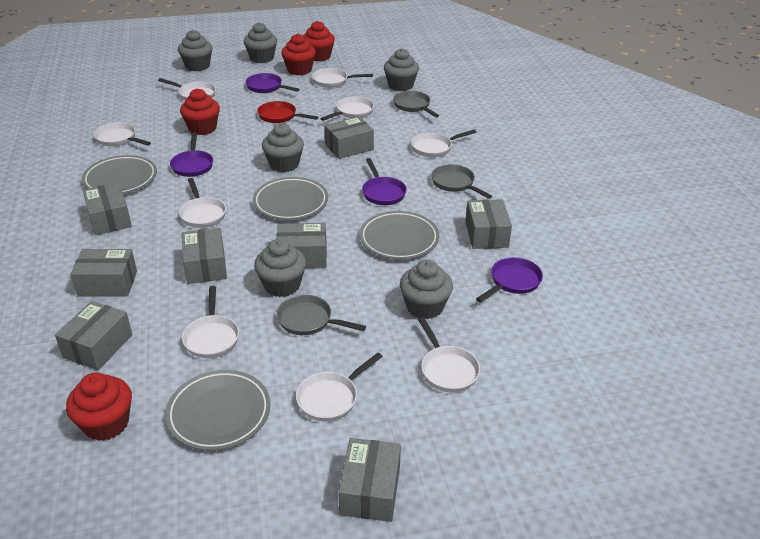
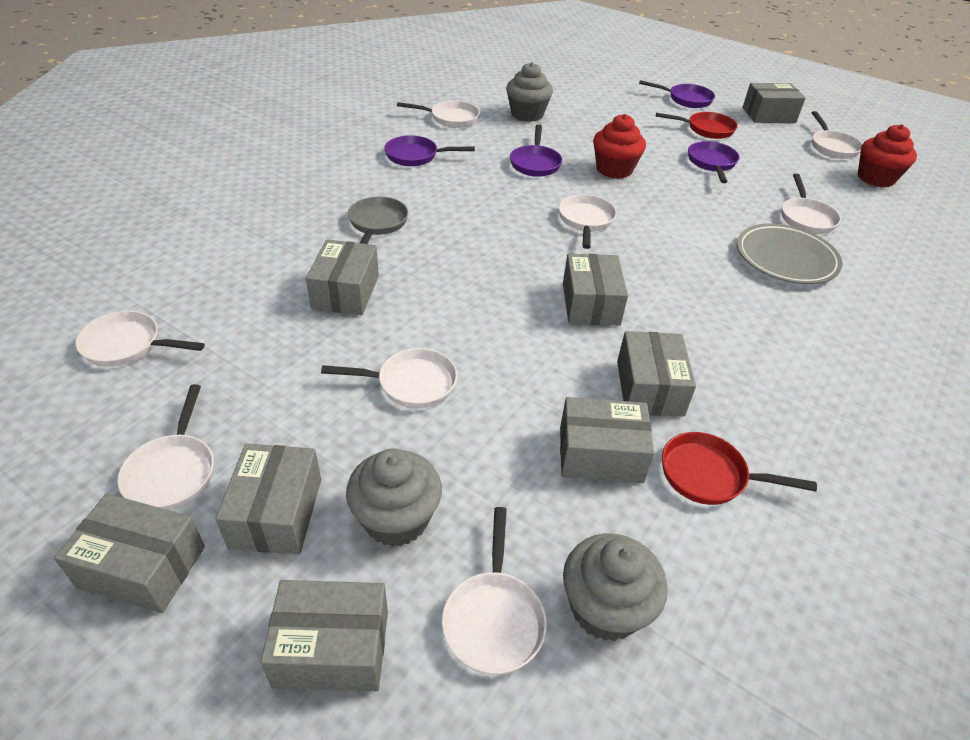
grey cupcake: 6 -> 3
grey pan: 3 -> 1
grey plate: 4 -> 1
red cupcake: 4 -> 2
red pan: 1 -> 2
white pan: 9 -> 8

